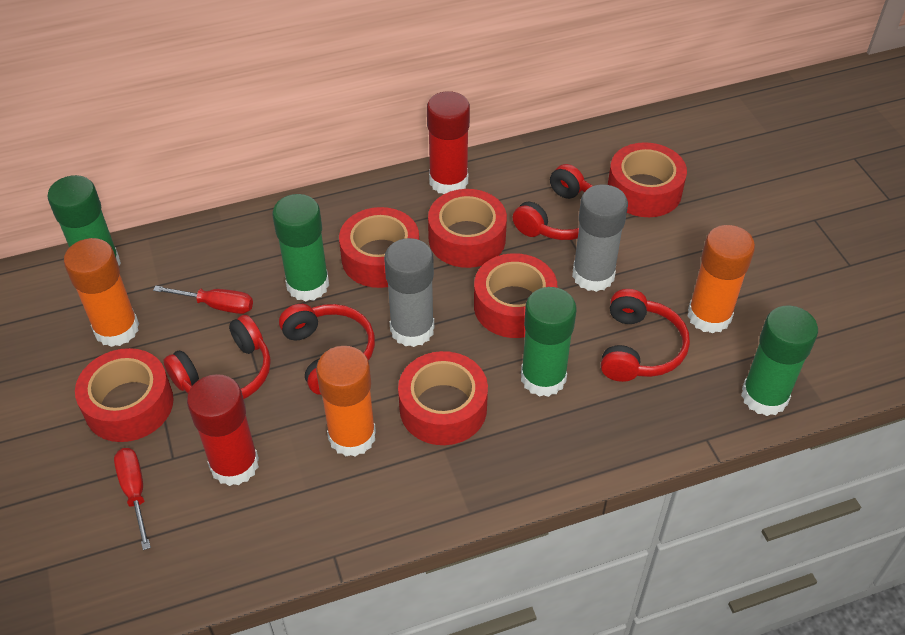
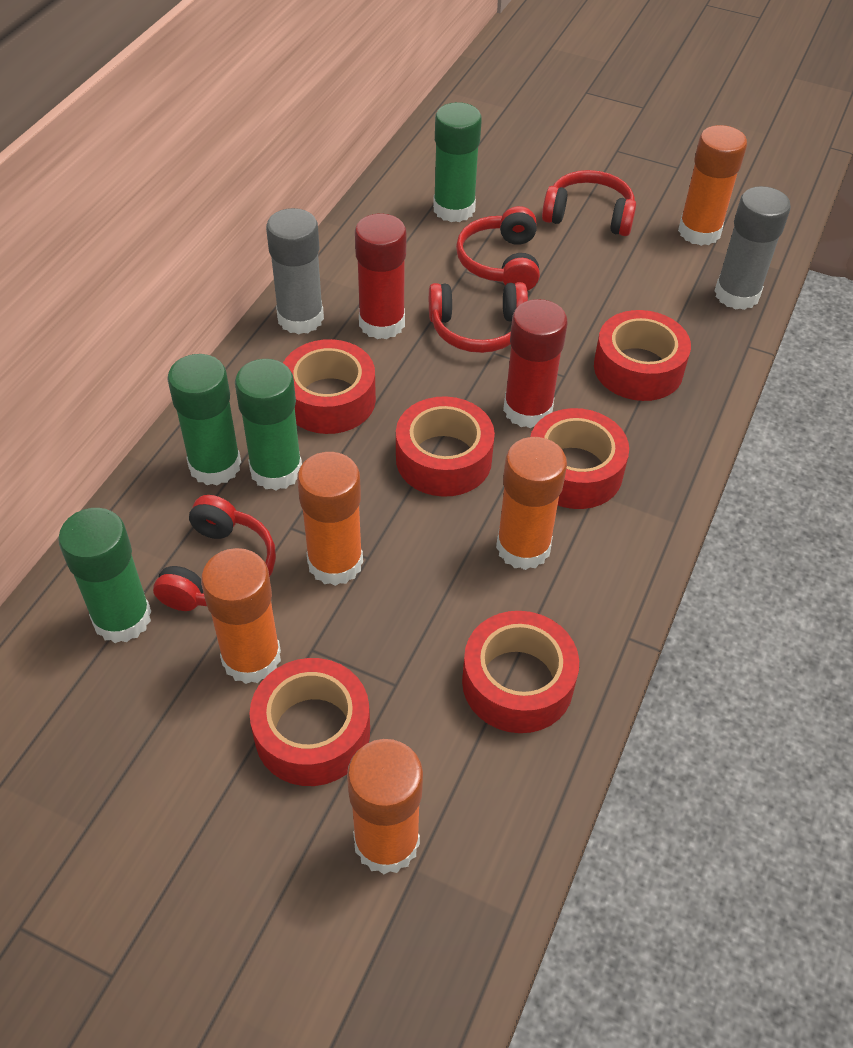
orange glue stick: 3 -> 5
red screwdriver: 2 -> 0

